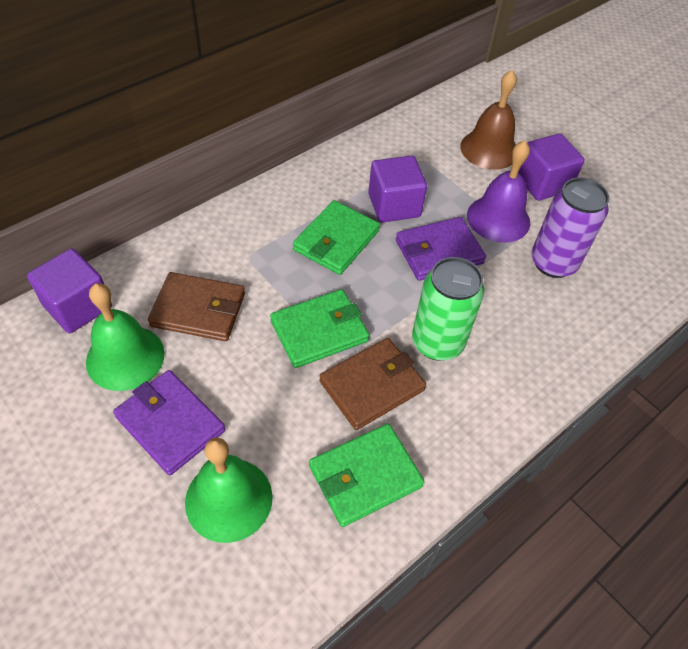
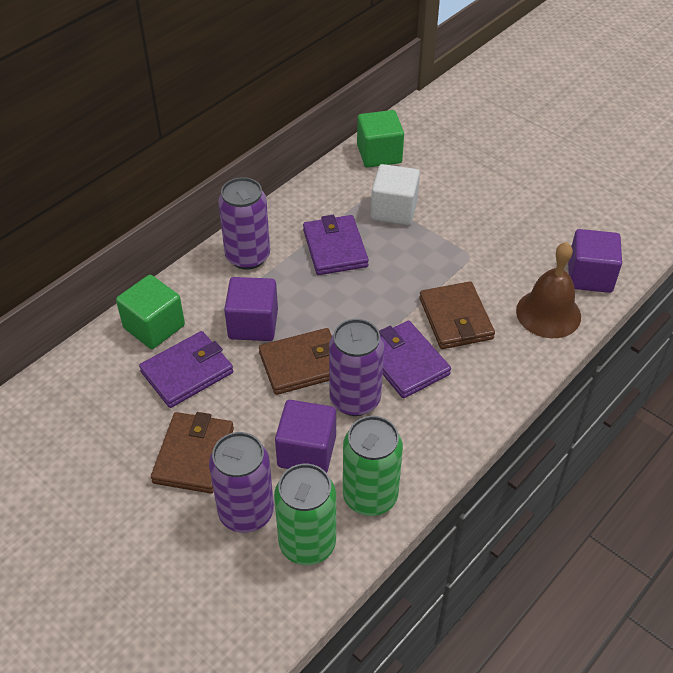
brown wallet: 2 -> 3
green bell: 2 -> 0
green can: 1 -> 2
green cube: 0 -> 2
green wallet: 3 -> 0
purple bell: 1 -> 0
purple can: 1 -> 3
purple wallet: 2 -> 3
white cube: 0 -> 1

